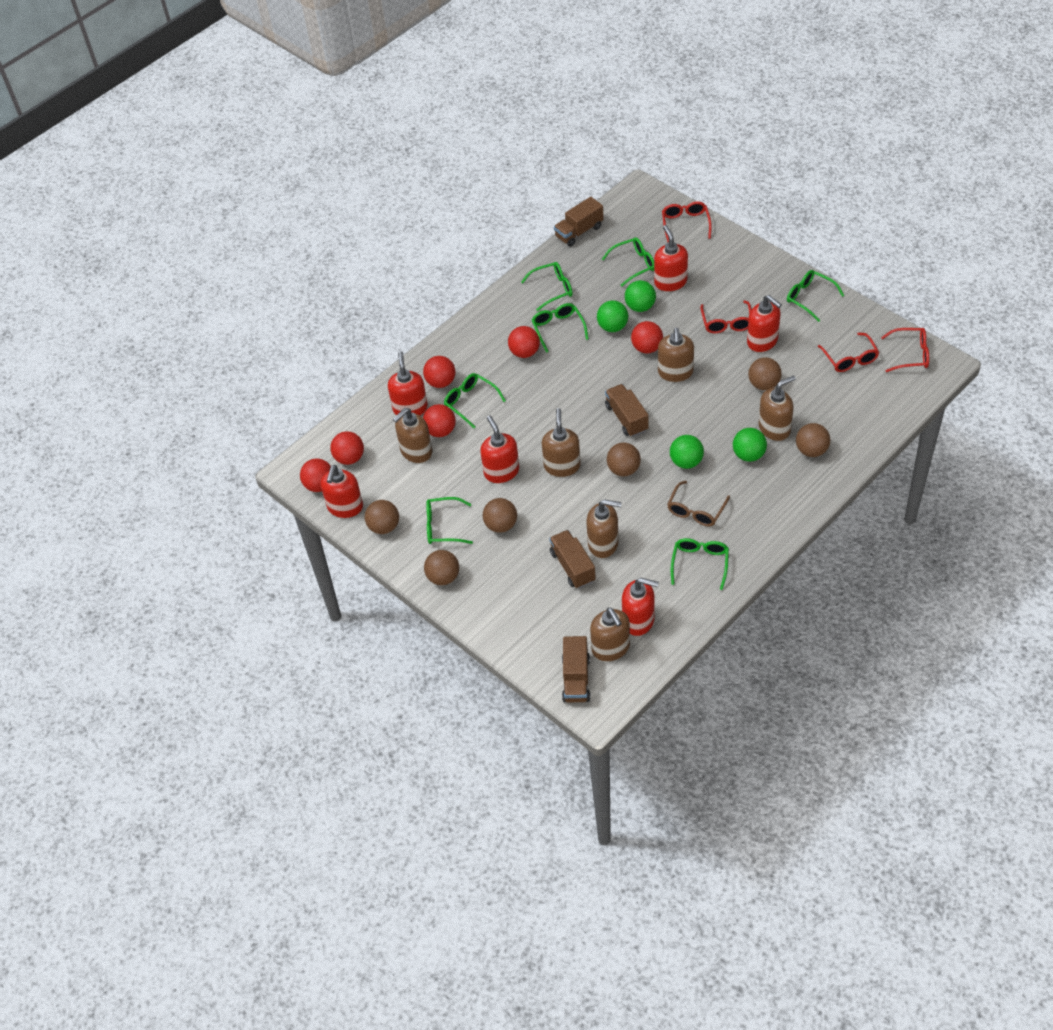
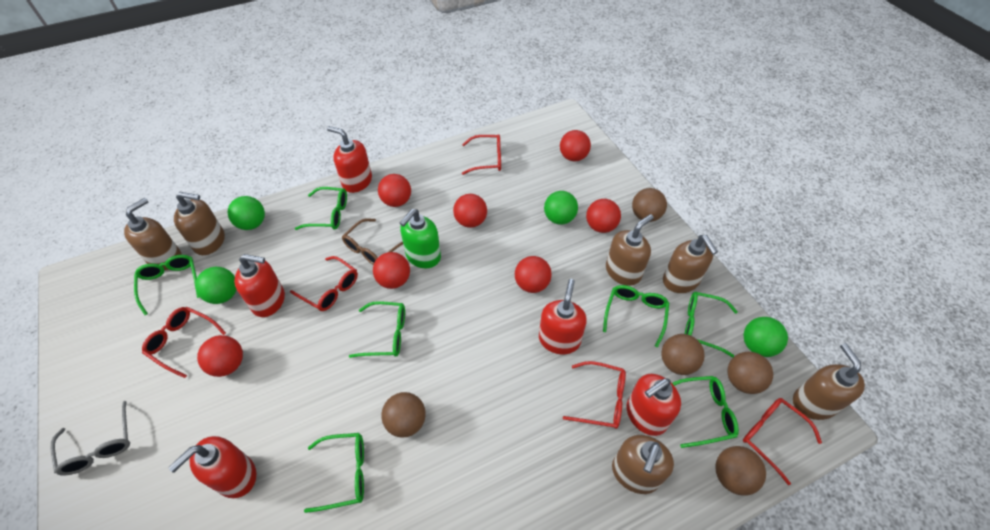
brown ball: 6 -> 5
brown truck: 4 -> 0
green soap dispenser: 0 -> 1
grey glasses: 0 -> 1
red ball: 6 -> 7
red glasses: 4 -> 5
red soap dispenser: 6 -> 5

